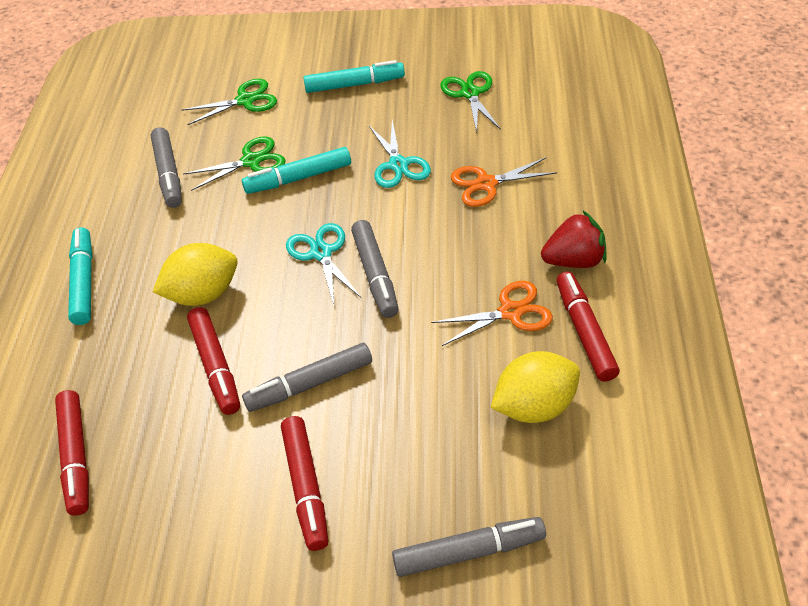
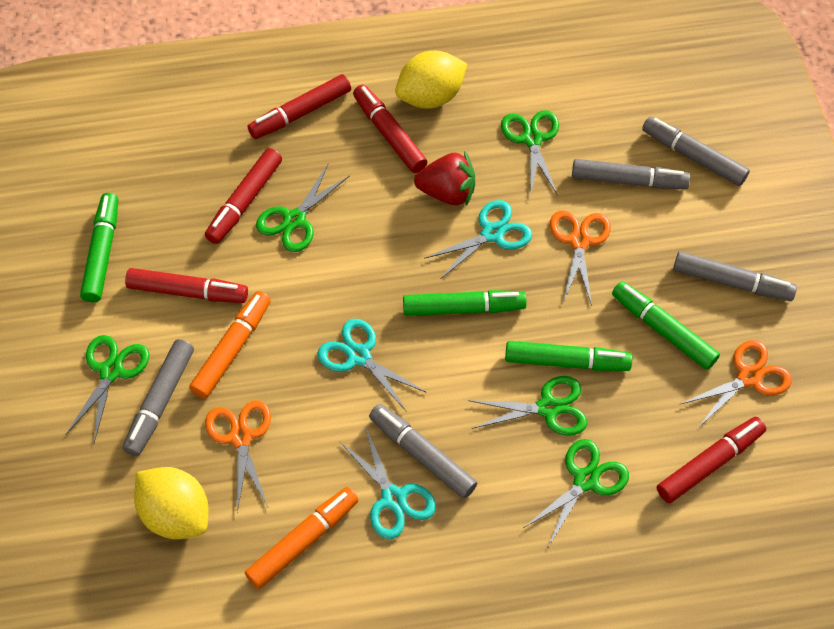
green marker: 0 -> 4
green scissors: 3 -> 5
grey marker: 4 -> 5
orange marker: 0 -> 2
orange scissors: 2 -> 3
red marker: 4 -> 5
turquoise marker: 3 -> 0
turquoise scissors: 2 -> 3

